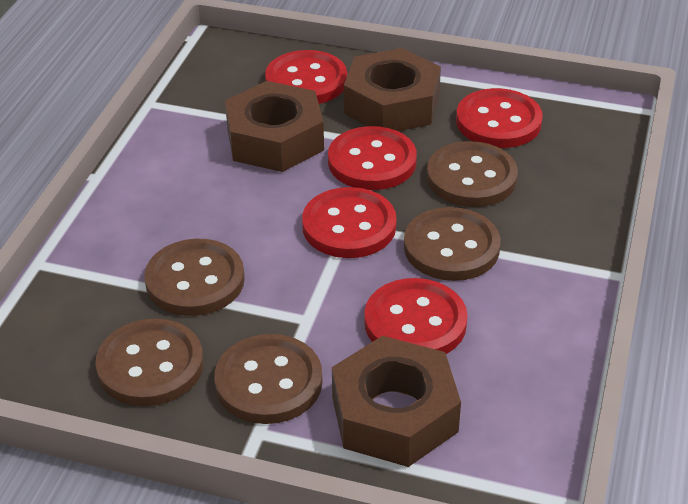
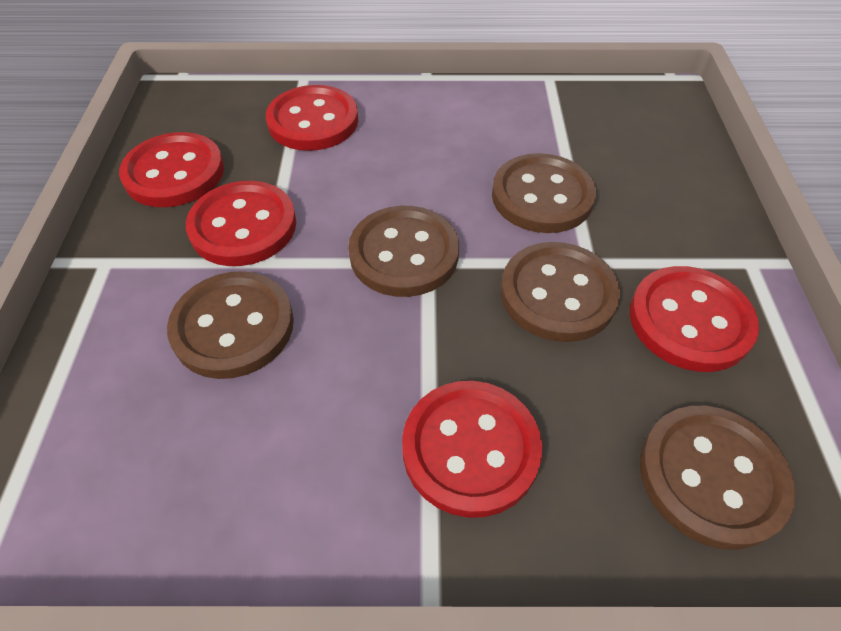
brown nut: 3 -> 0

